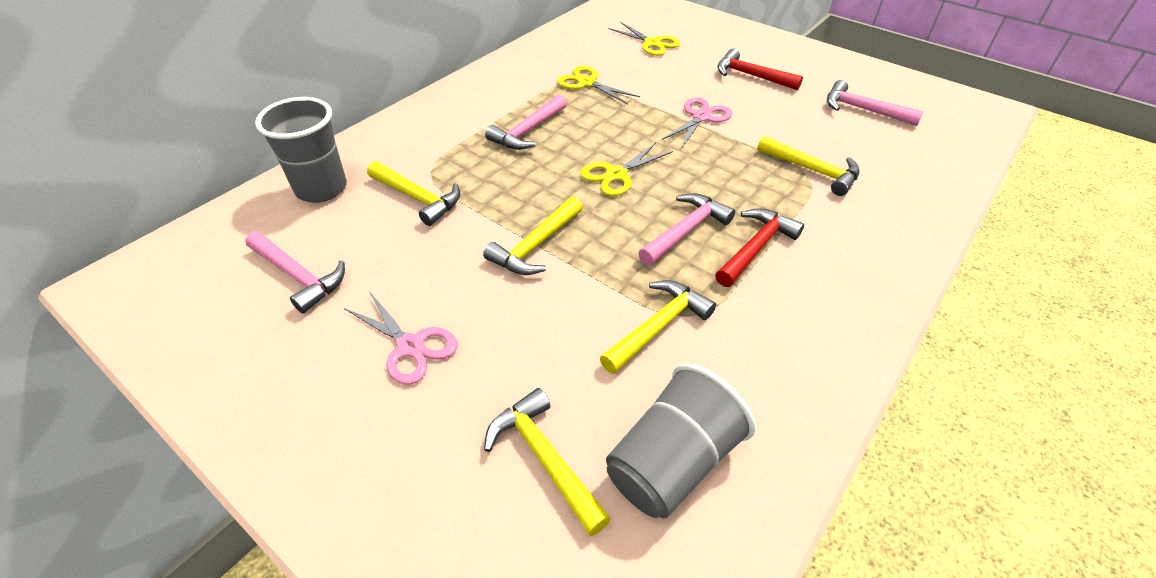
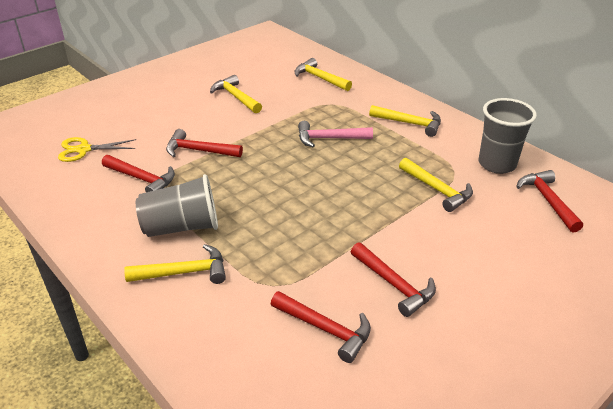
pink hammer: 4 -> 1
pink scissors: 2 -> 0
red hammer: 2 -> 5
yellow scissors: 3 -> 1

